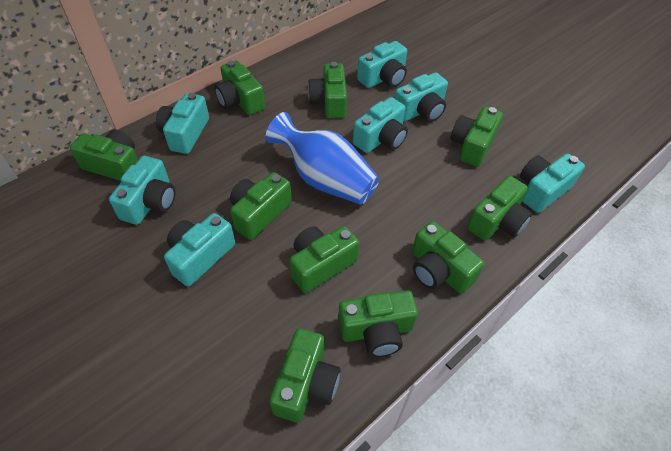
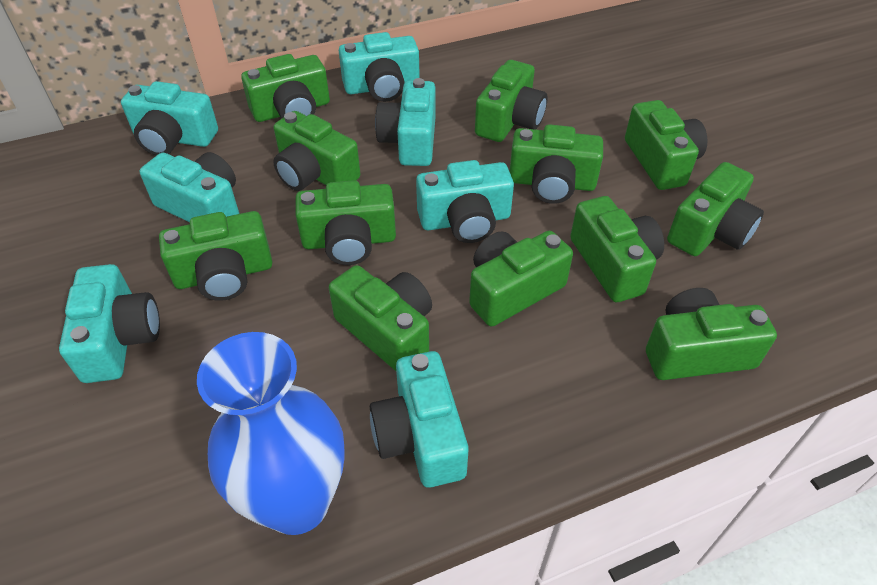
green camera: 10 -> 12

